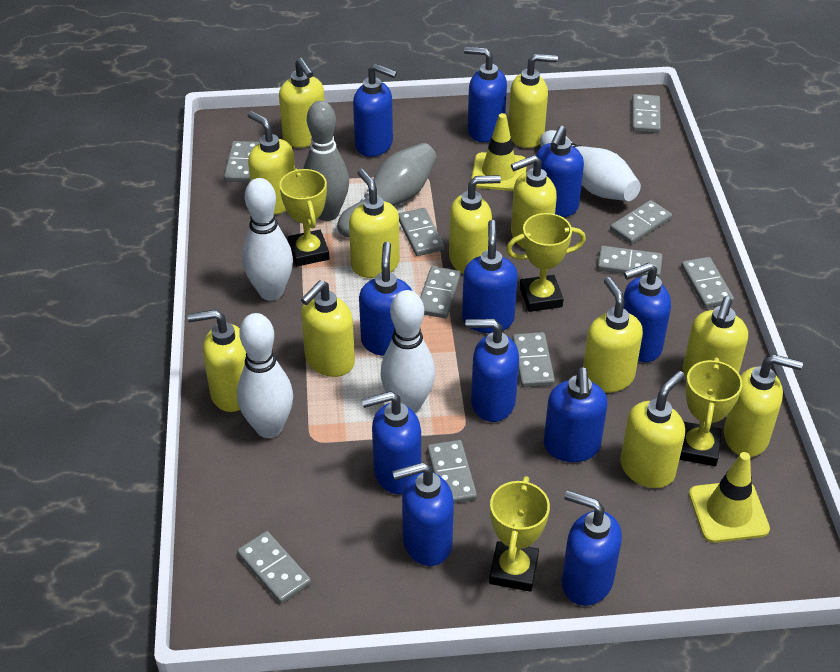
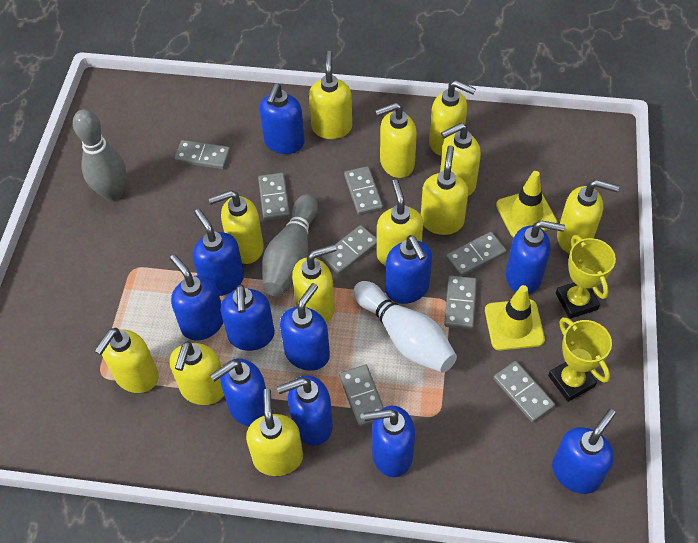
grey domino: 10 -> 8
white bowling pin: 4 -> 1
yellow trophy: 4 -> 2

